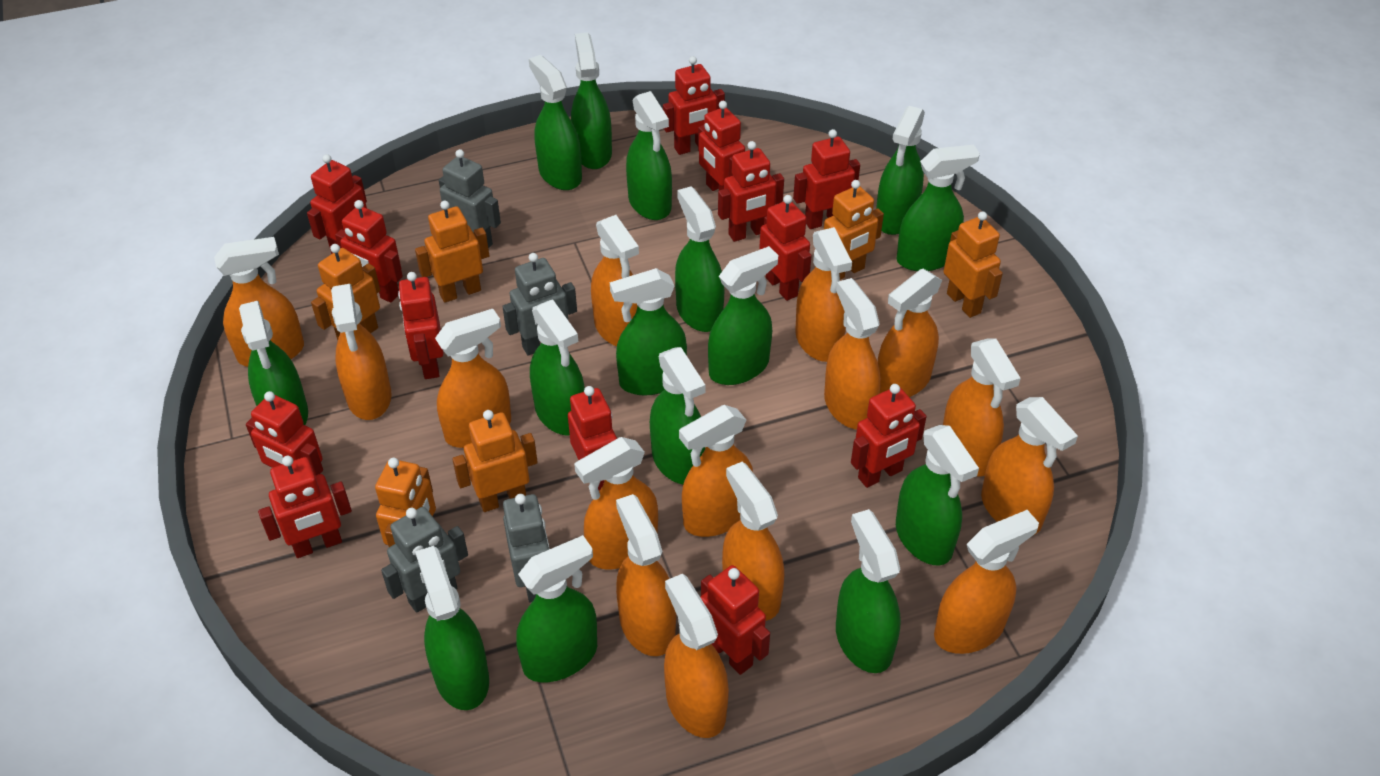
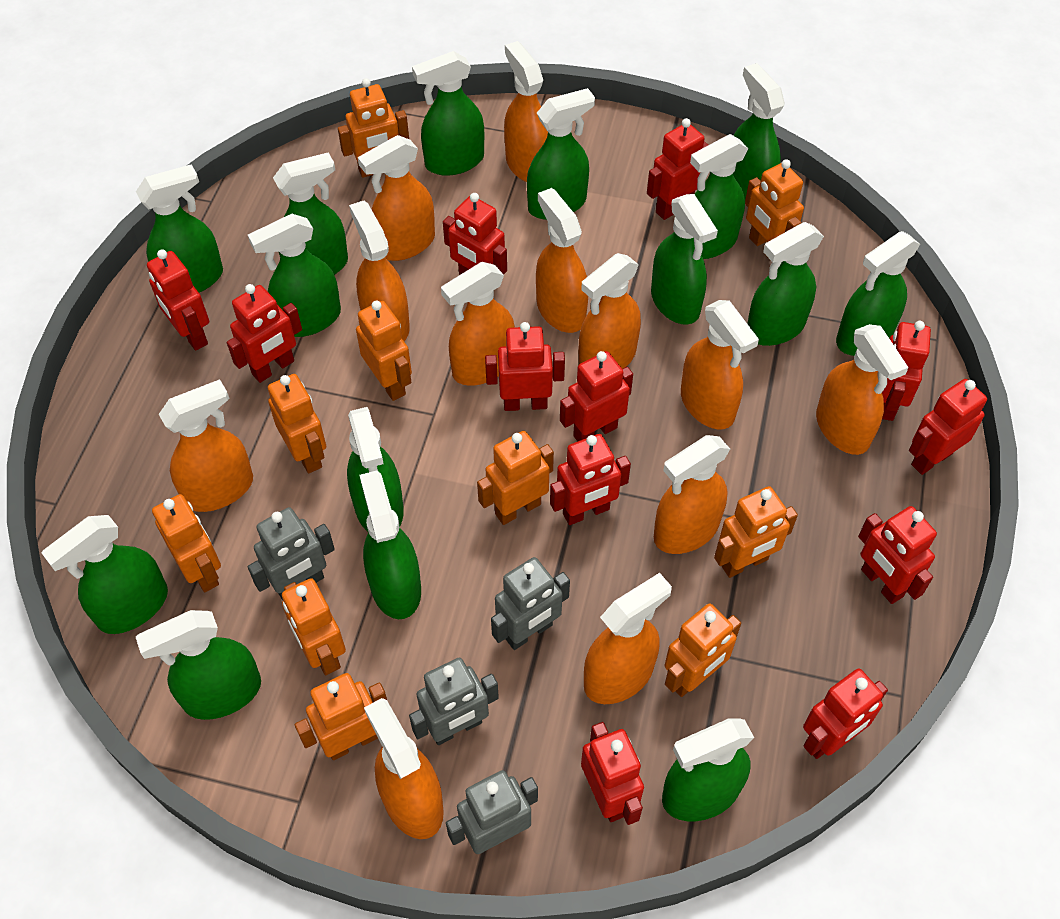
orange robot: 6 -> 10
orange spray bottle: 15 -> 12
red robot: 13 -> 12

